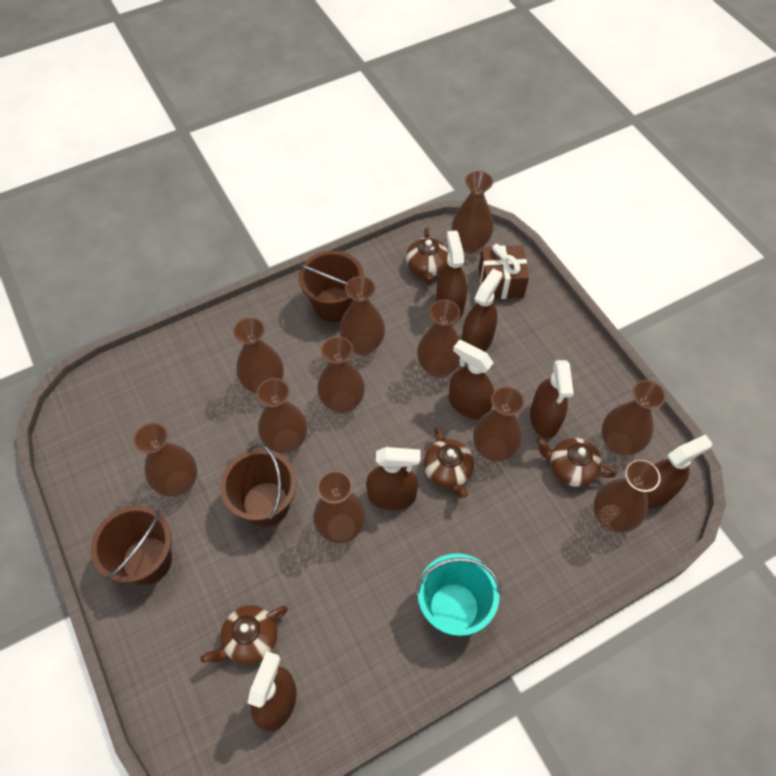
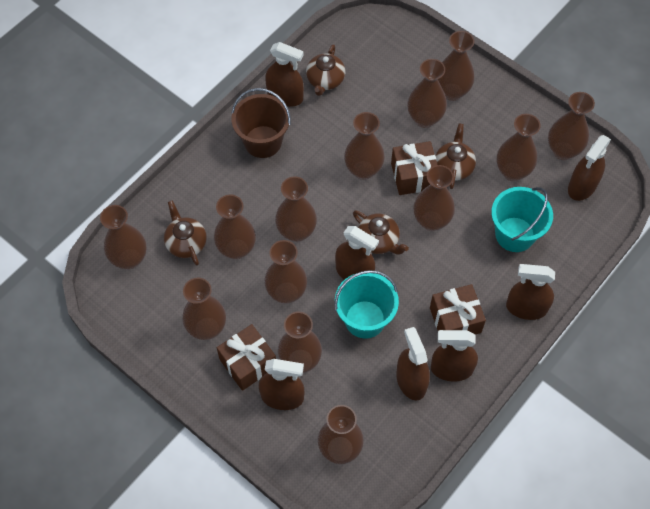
brown bucket: 3 -> 1
brown gift: 1 -> 3
brown vase: 11 -> 13
turquoise bucket: 1 -> 2

